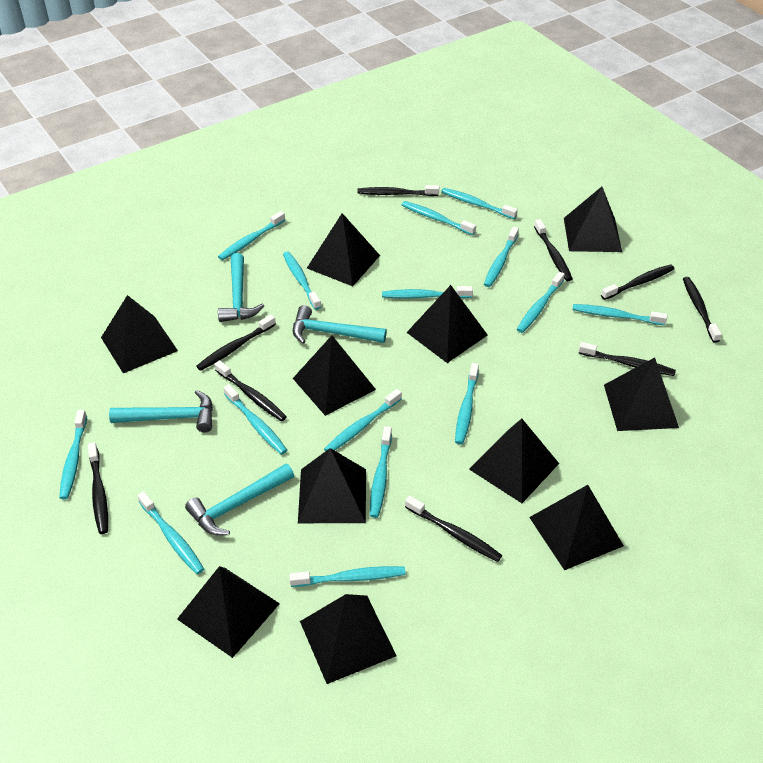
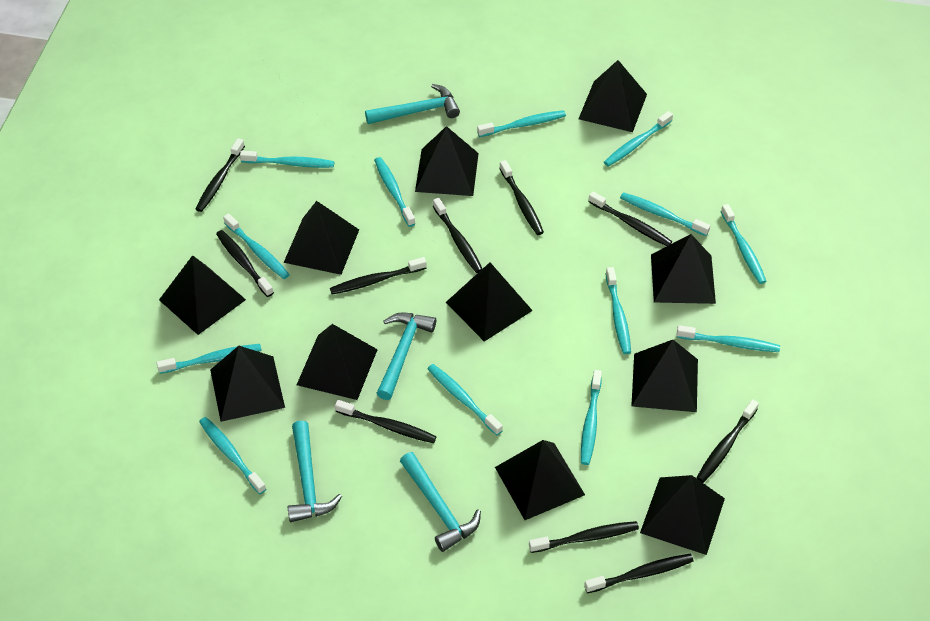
black toothbrush: 9 -> 10
turquoise toothbrush: 15 -> 13

